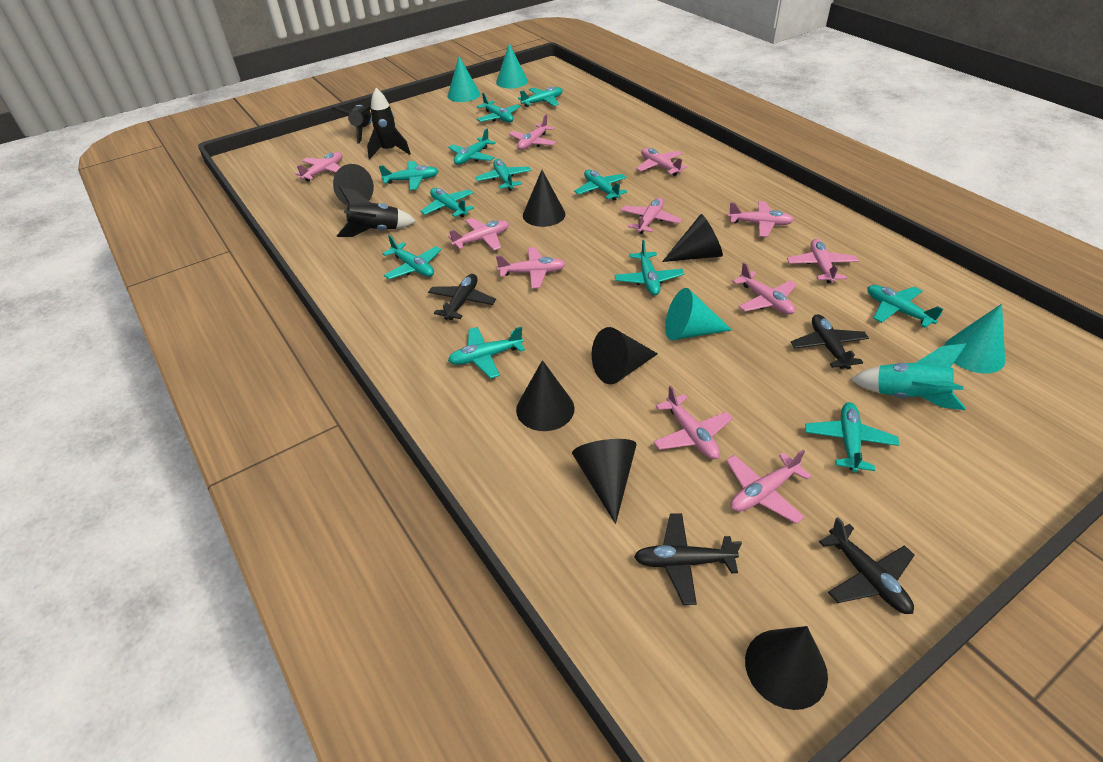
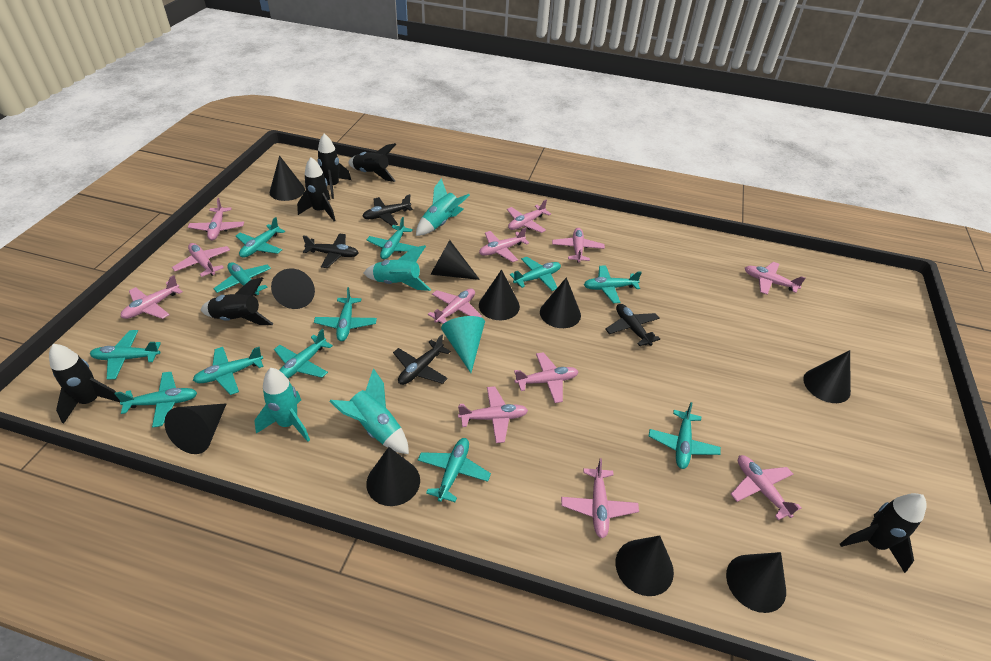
black cone: 7 -> 10
black rocket: 3 -> 6
pink plane: 11 -> 12
turquoise cone: 4 -> 1
turquoise rocket: 1 -> 4

